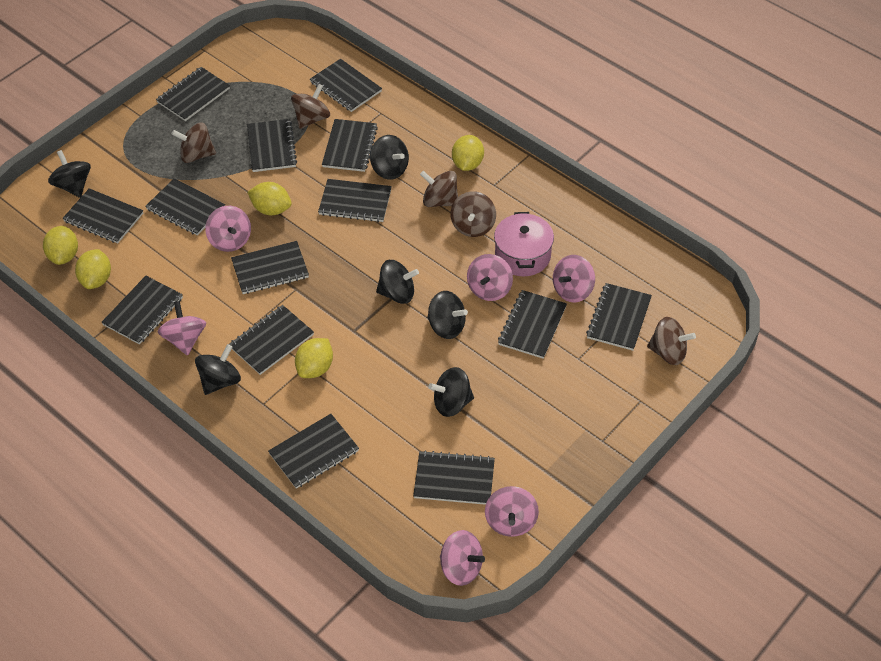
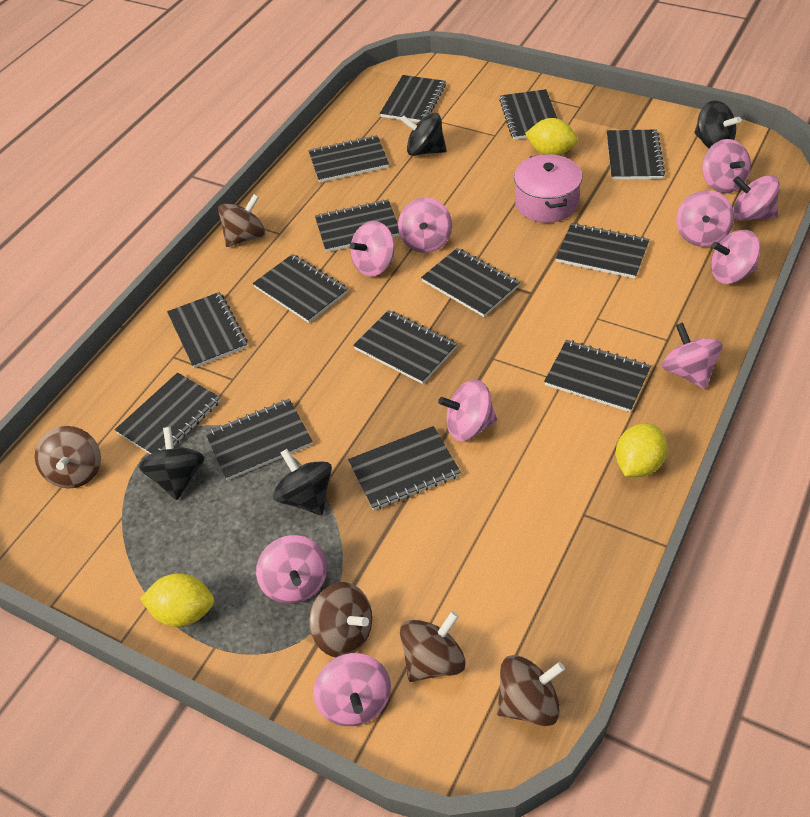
black spinning top: 6 -> 4
pink spinning top: 6 -> 10
yellow lemon: 5 -> 3

